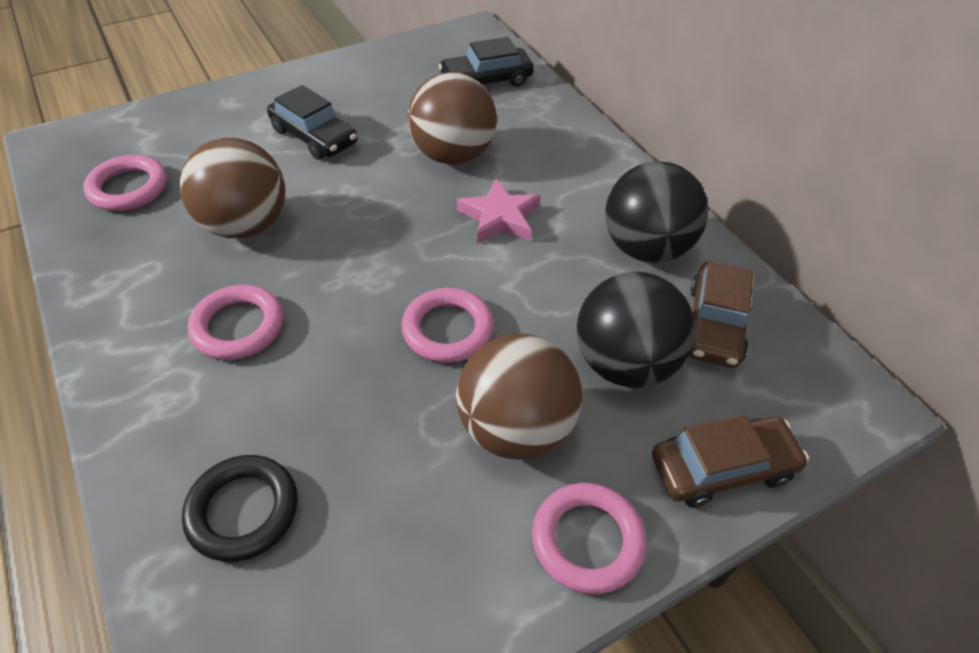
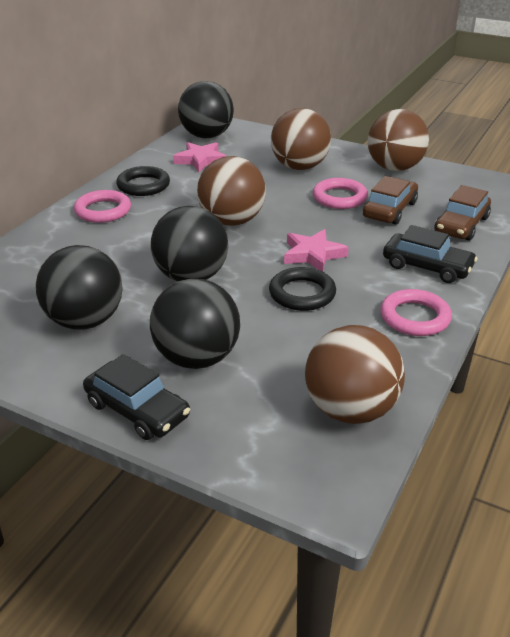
black ball: 2 -> 4
black ring: 1 -> 2
brown ball: 3 -> 4
pink ring: 4 -> 3
pink star: 1 -> 2

